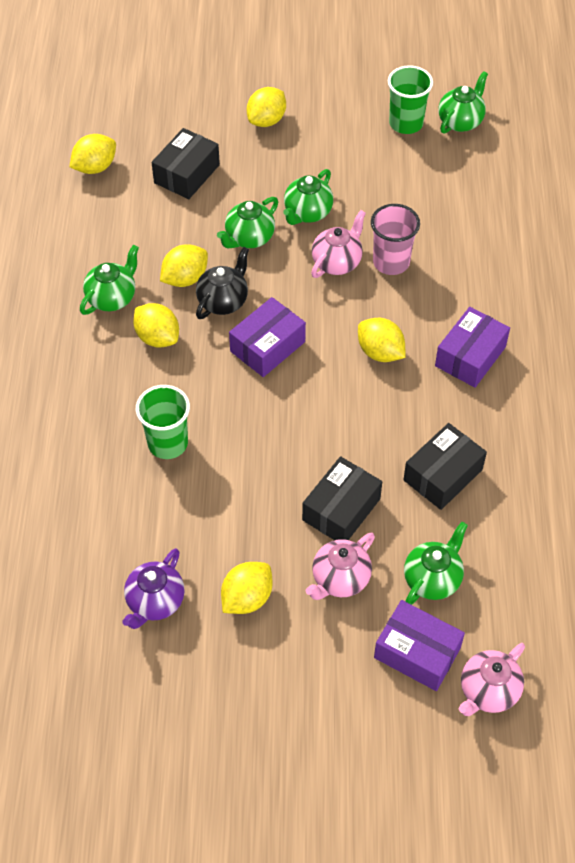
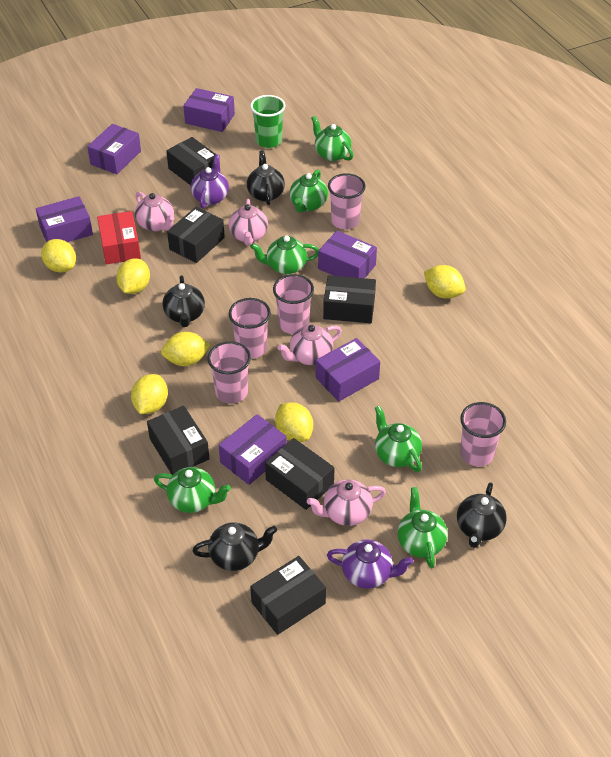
black box: 3 -> 6
black teapot: 1 -> 4
green cup: 2 -> 1
green teapot: 5 -> 6
pink cup: 1 -> 5
pink teapot: 3 -> 4
purple box: 3 -> 6
purple teapot: 1 -> 2
red box: 0 -> 1

